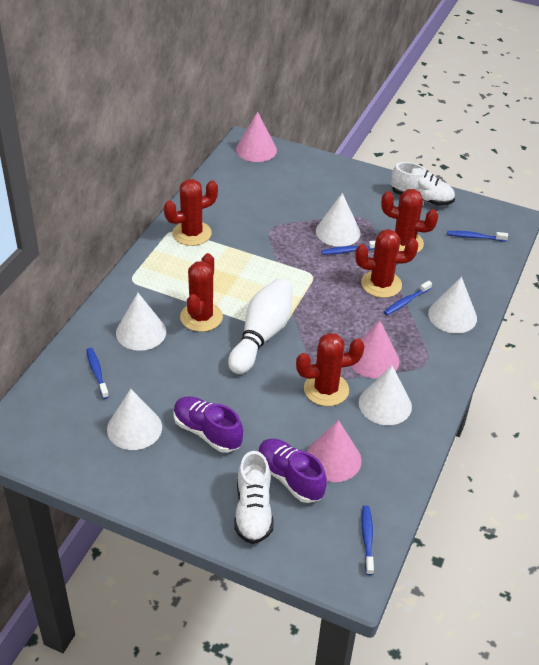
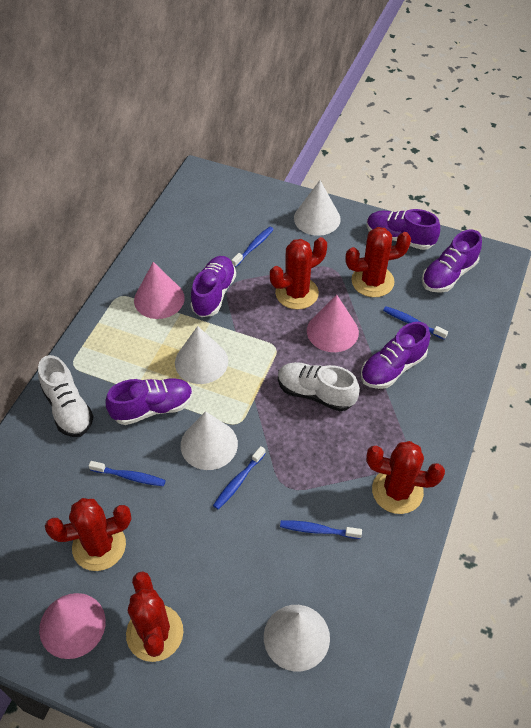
purple shoe: 2 -> 5
white bowling pin: 1 -> 0
white cone: 5 -> 4

